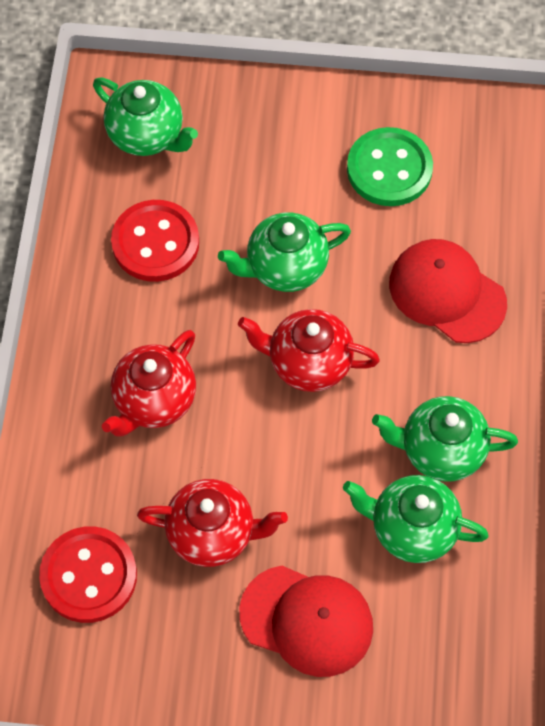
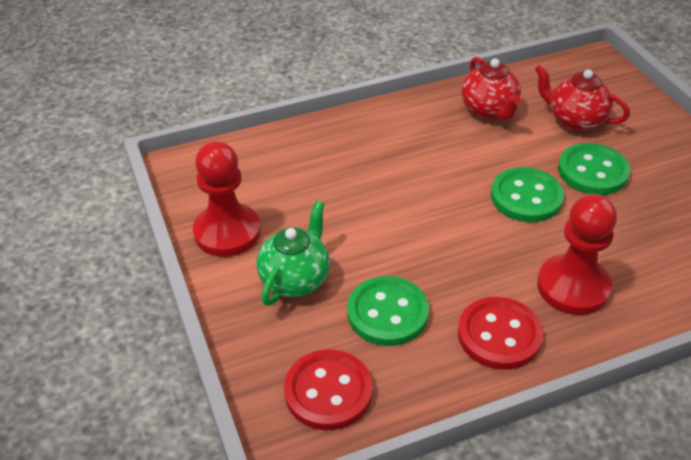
green button: 1 -> 3
green teapot: 4 -> 1
red cap: 2 -> 0
red pawn: 0 -> 2
red teapot: 3 -> 2

